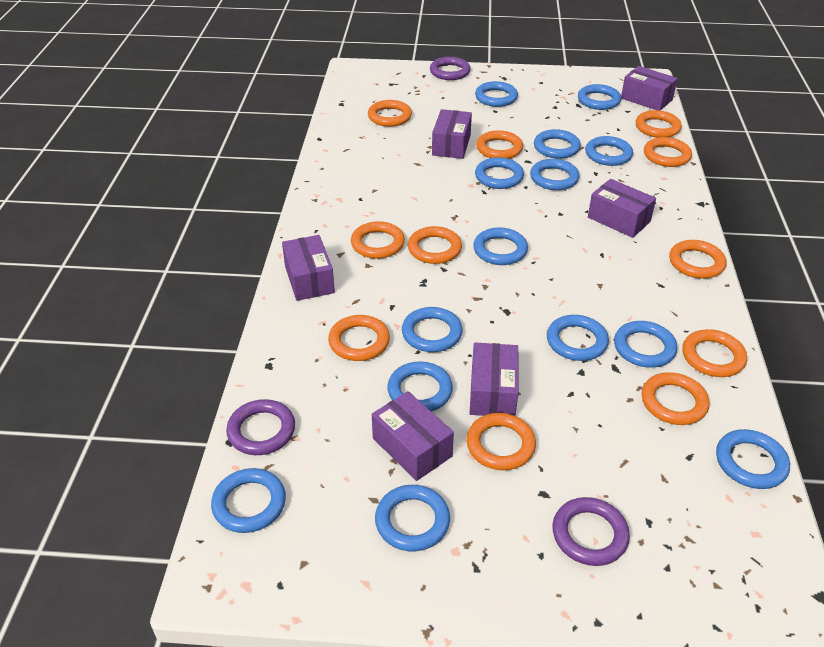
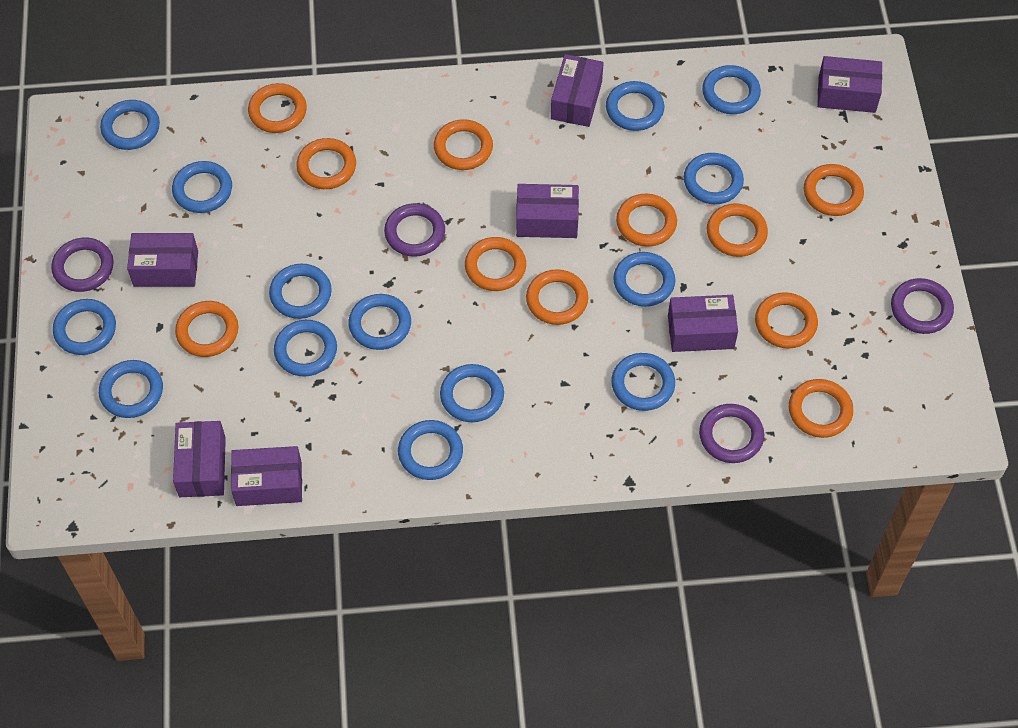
purple box: 6 -> 7
purple ring: 3 -> 4

